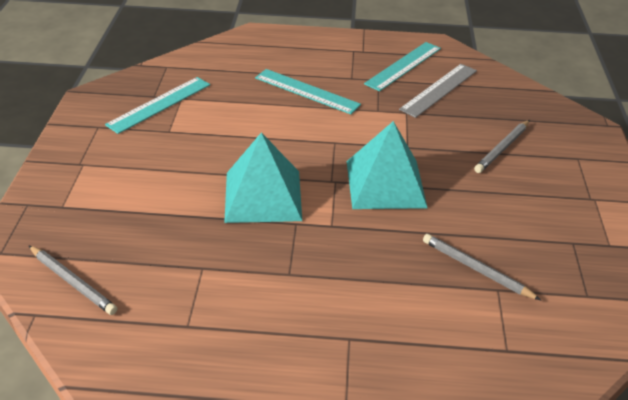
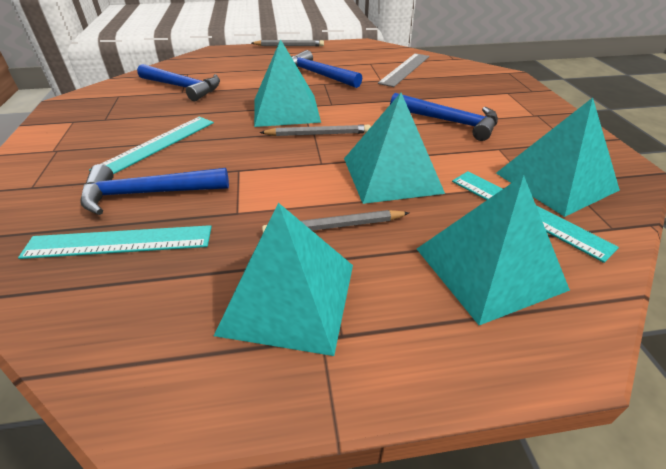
blue hammer: 0 -> 4
turquoise pyramid: 2 -> 5

